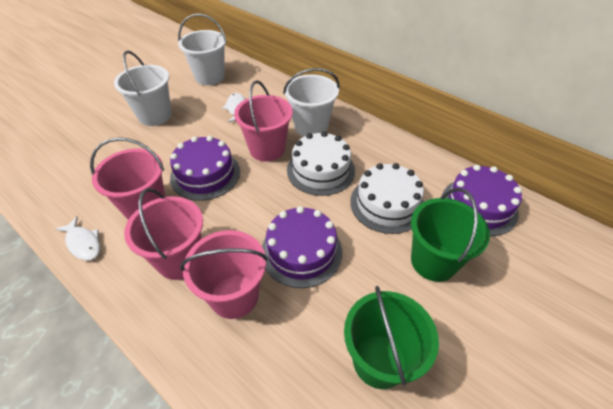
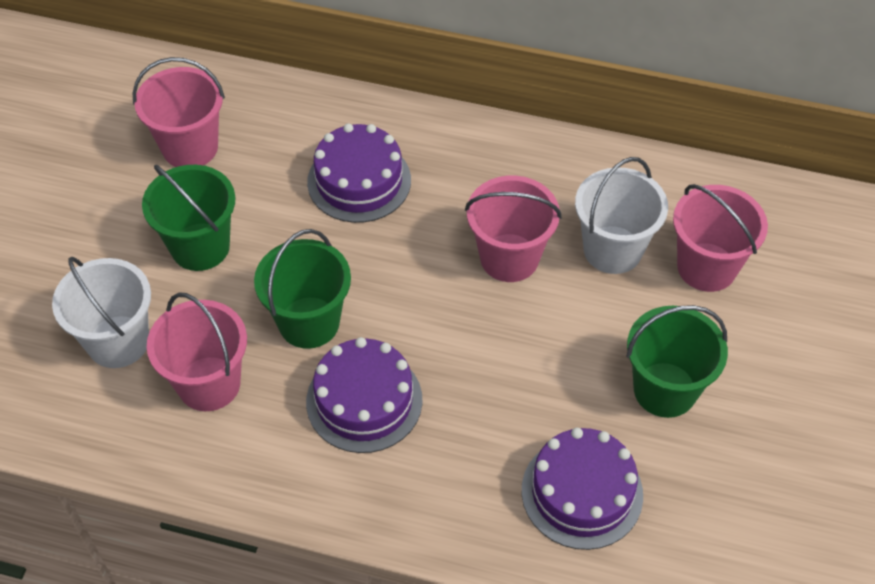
green bucket: 2 -> 3
white bucket: 3 -> 2
white cake: 2 -> 0
white fish: 2 -> 0

